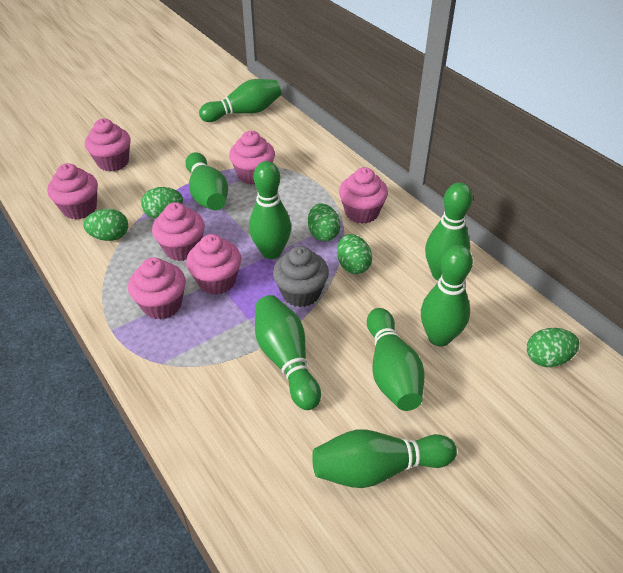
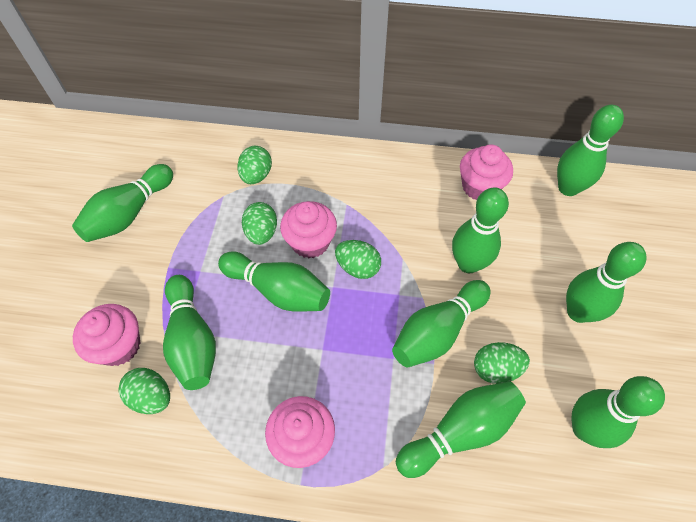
green bowling pin: 8 -> 9
grey cupcake: 1 -> 0
pink cupcake: 7 -> 4

